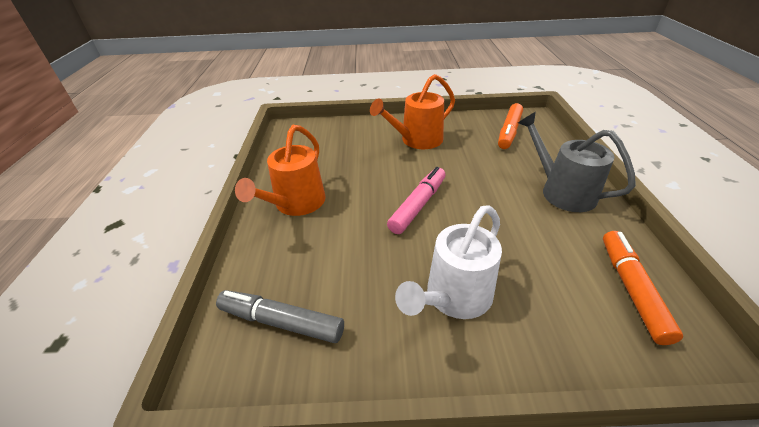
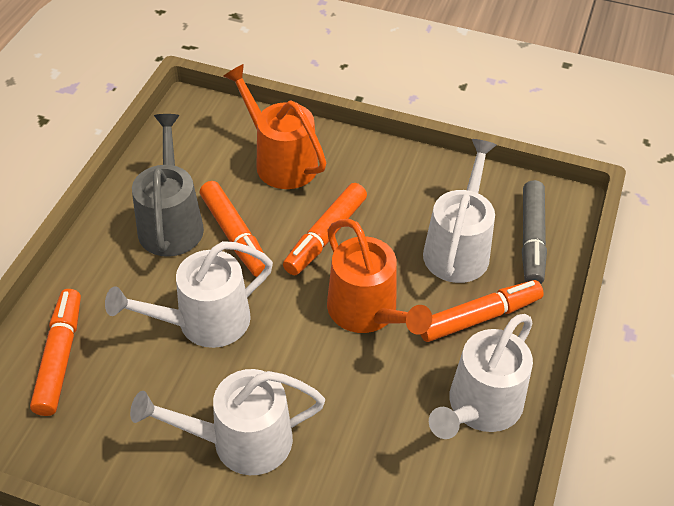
orange marker: 2 -> 4
pink marker: 1 -> 0
white watering can: 1 -> 4

